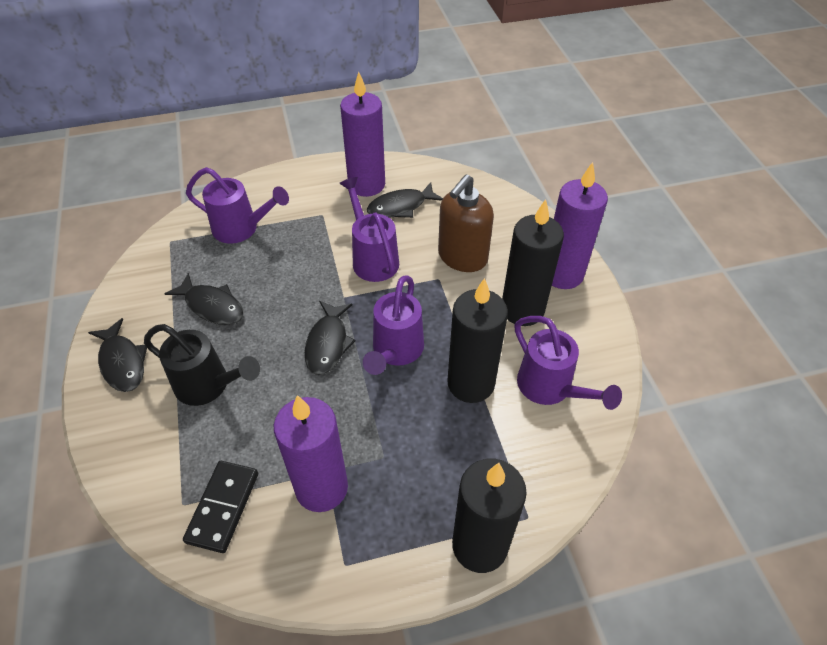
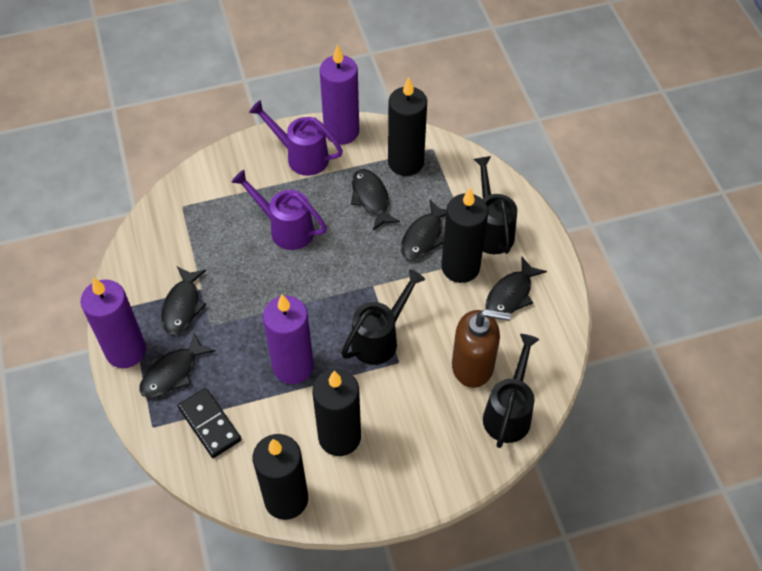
black candle: 3 -> 4
black fish: 4 -> 5
black watering can: 1 -> 3
purple watering can: 4 -> 2

